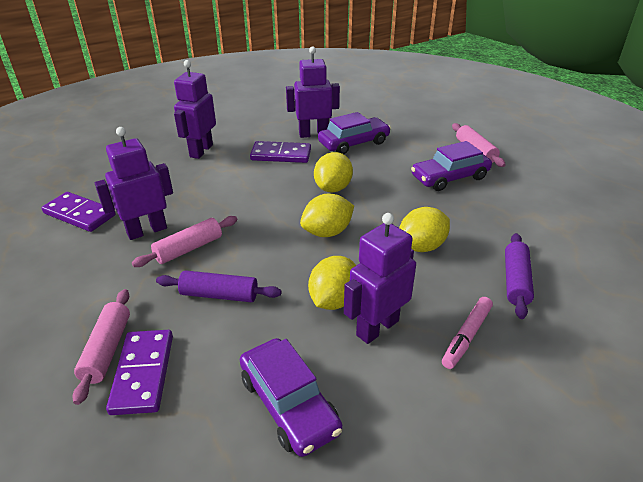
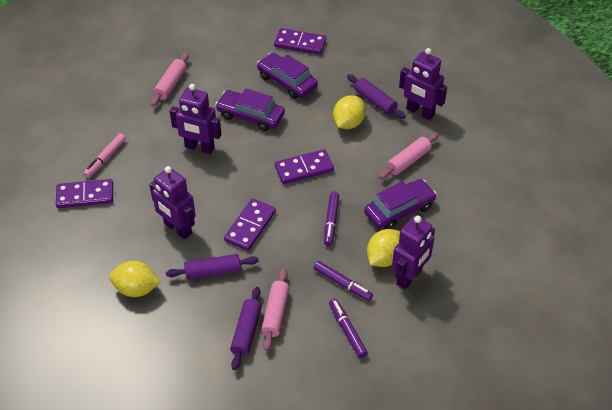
purple domino: 3 -> 4
purple marker: 0 -> 3
purple rolling pin: 2 -> 3
yellow lemon: 4 -> 3

